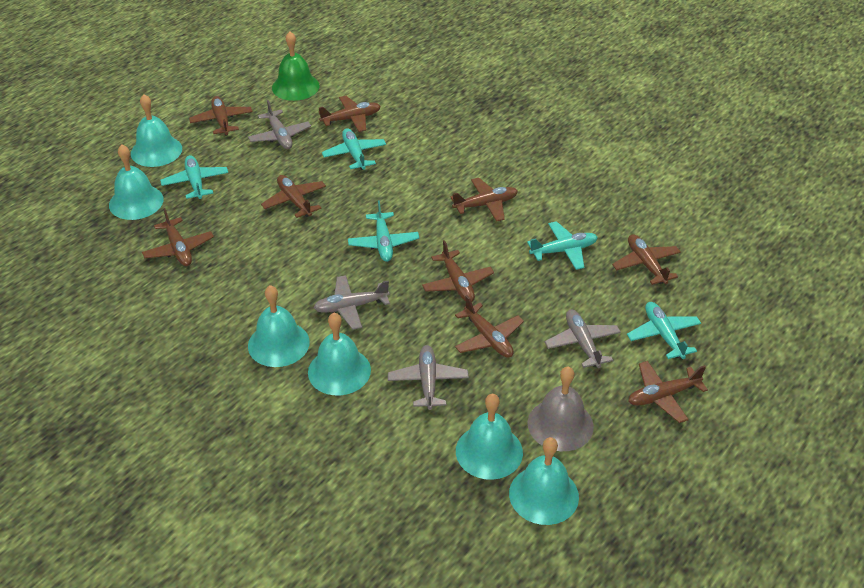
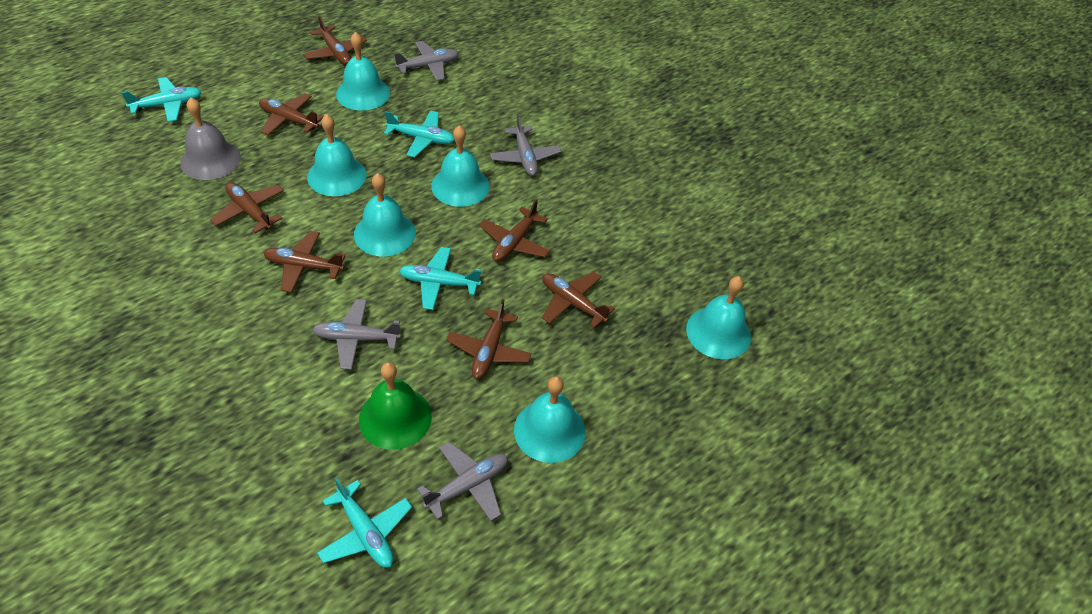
brown plane: 9 -> 7
turquoise plane: 5 -> 4

